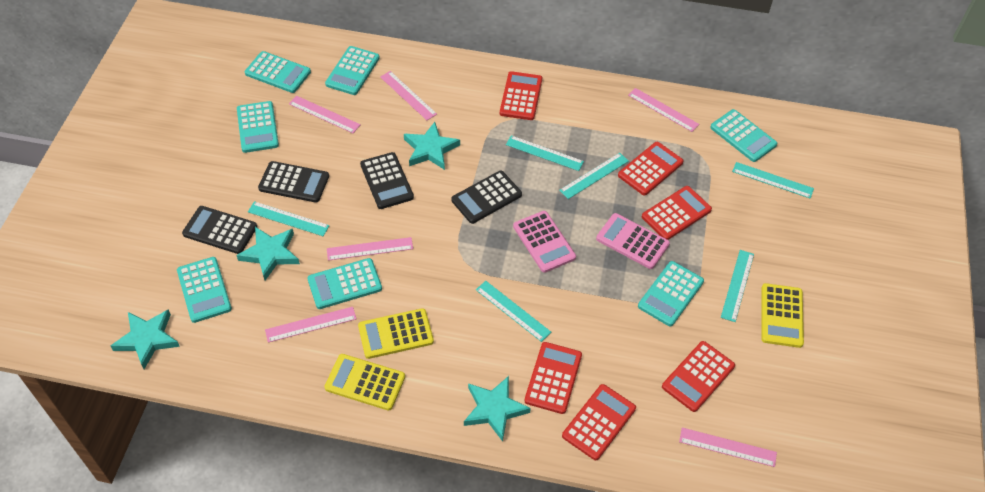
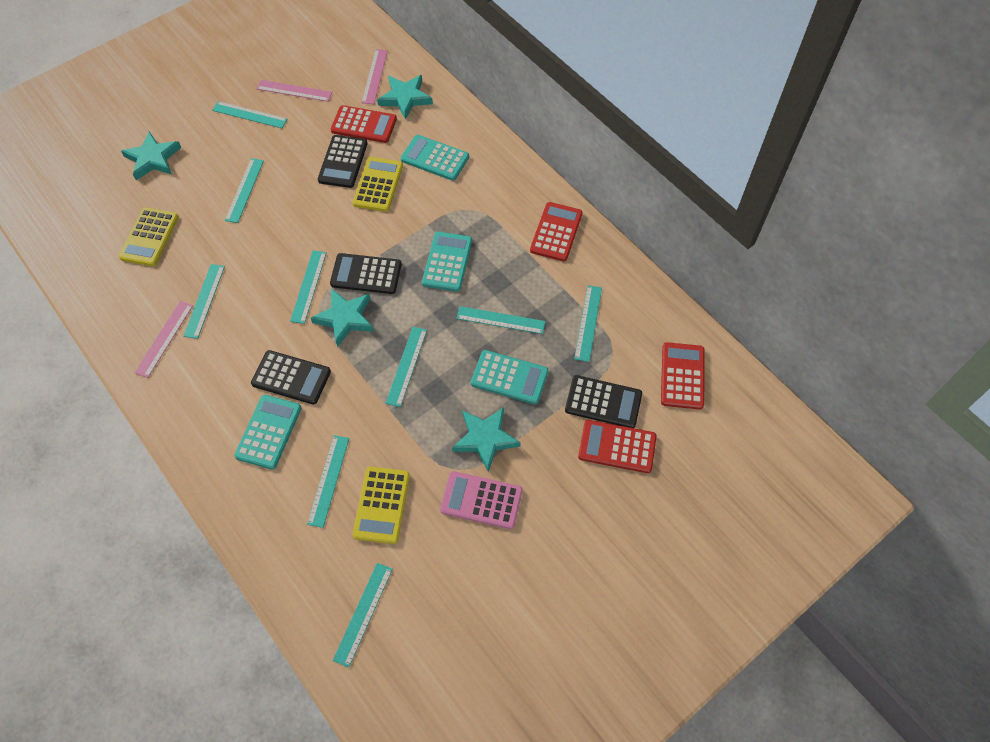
pink calculator: 2 -> 1
pink ruler: 6 -> 3
red calculator: 6 -> 4
turquoise calculator: 7 -> 4
turquoise ruler: 6 -> 9

